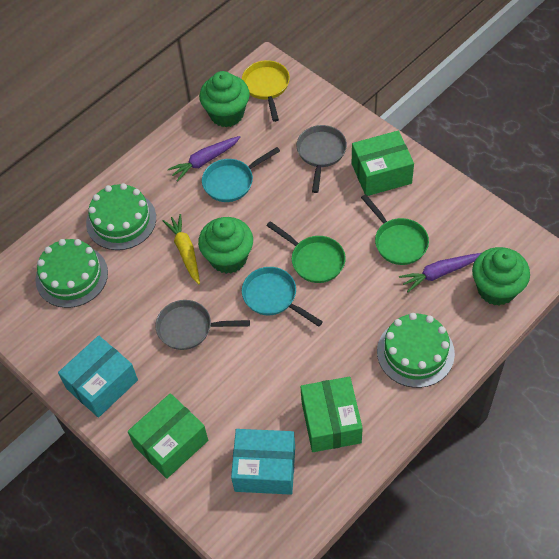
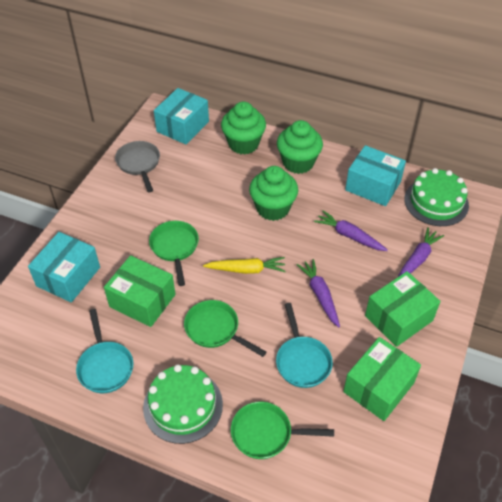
green cake: 3 -> 2
green pan: 2 -> 3
grey pan: 2 -> 1
purple carrot: 2 -> 3
turquoise box: 2 -> 3
yellow pan: 1 -> 0

